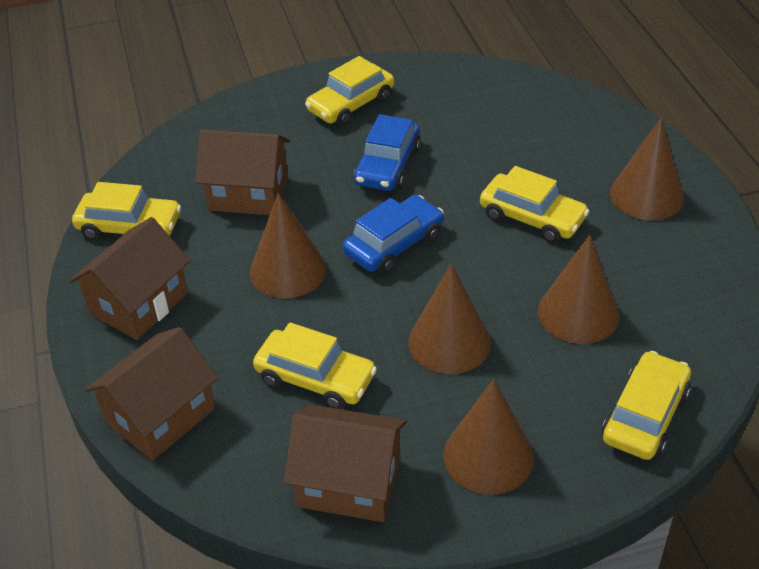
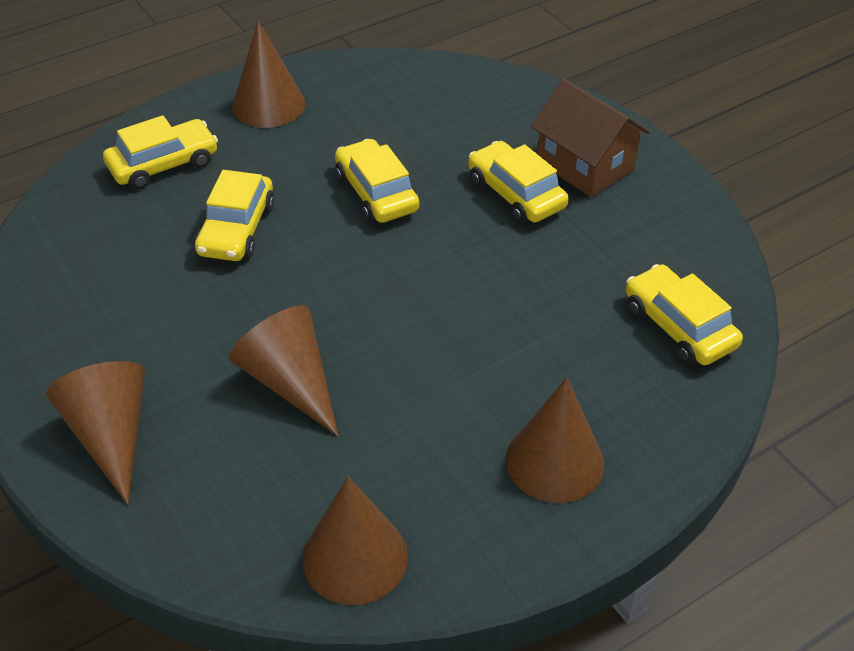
blue car: 2 -> 0
brown house: 4 -> 1

